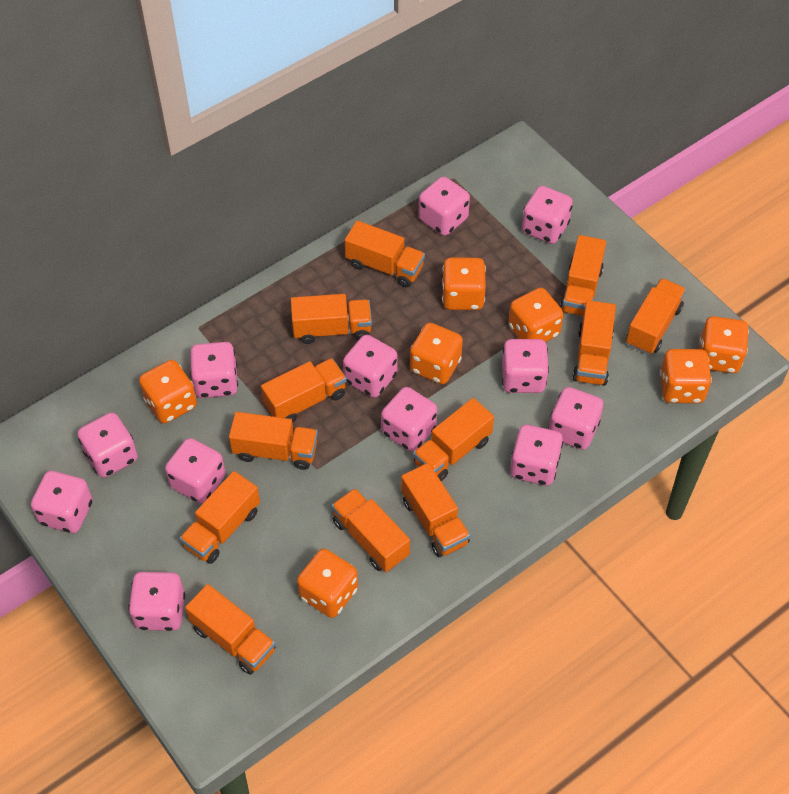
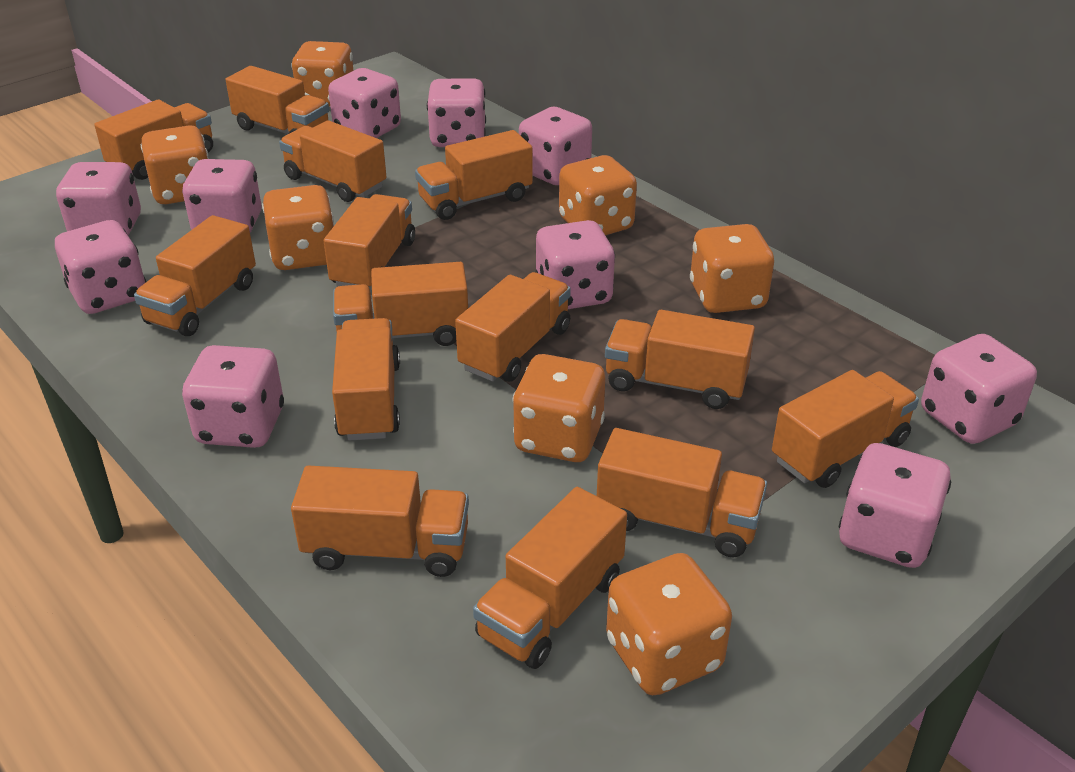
orange truck: 12 -> 14
pink dice: 12 -> 10

